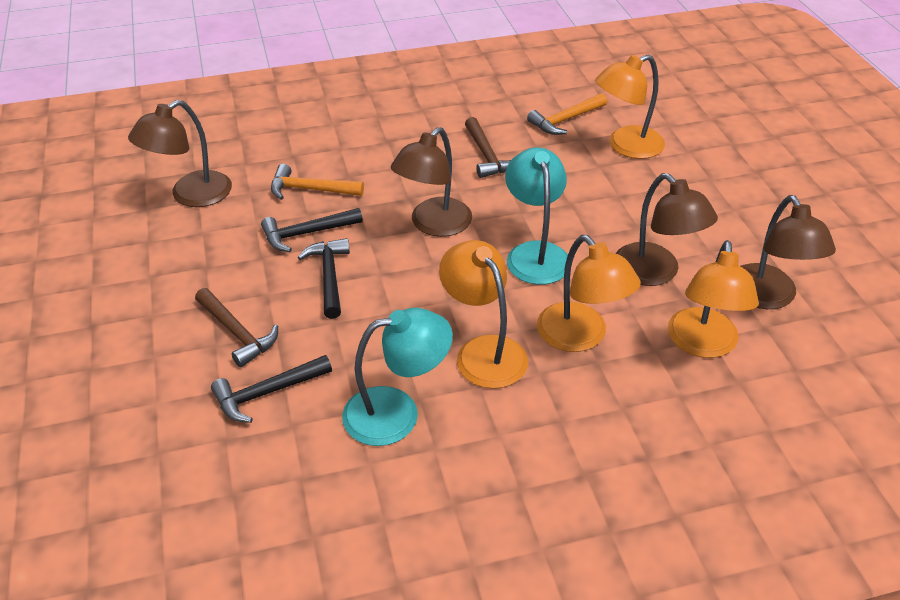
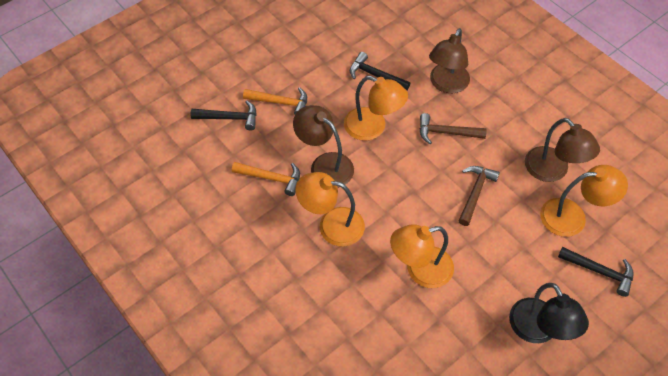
black lamp: 0 -> 1
brown lamp: 4 -> 3
turquoise lamp: 2 -> 0

